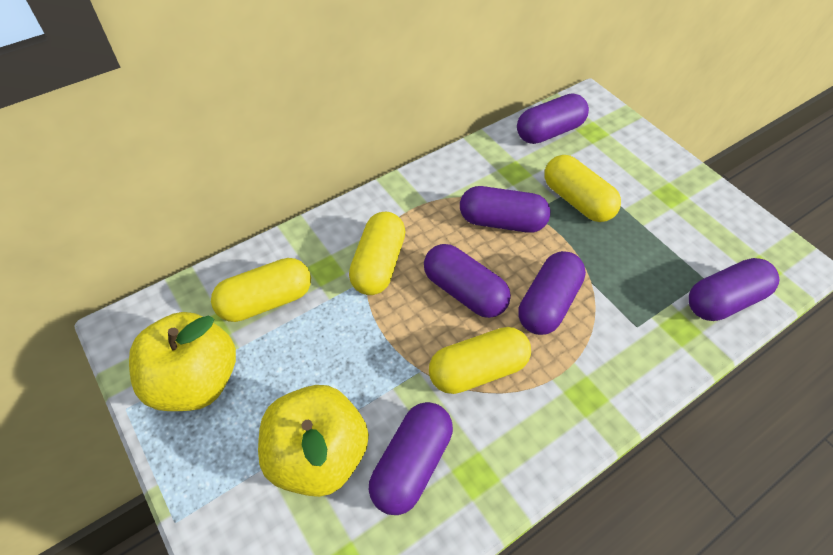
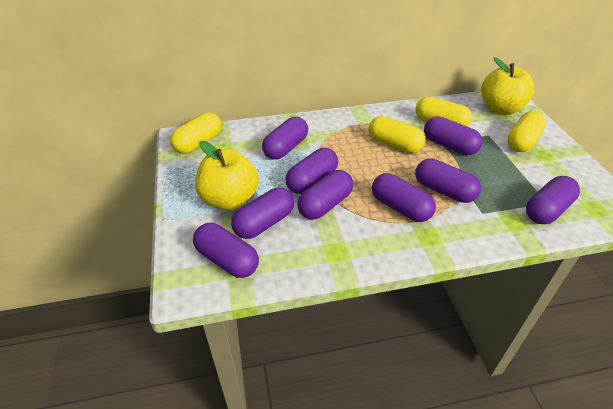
purple capsule: 6 -> 9

